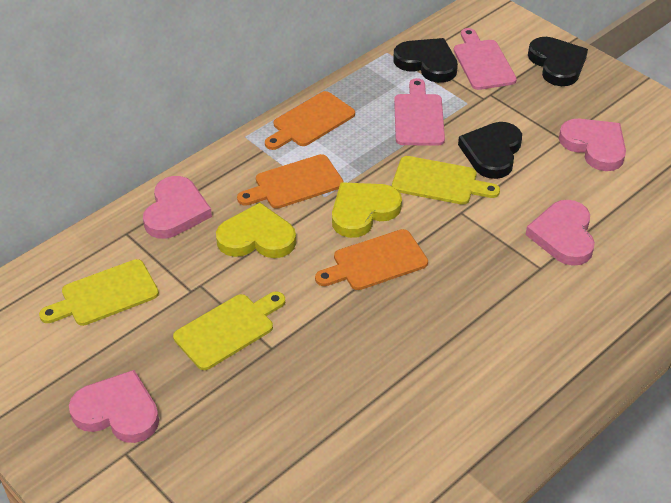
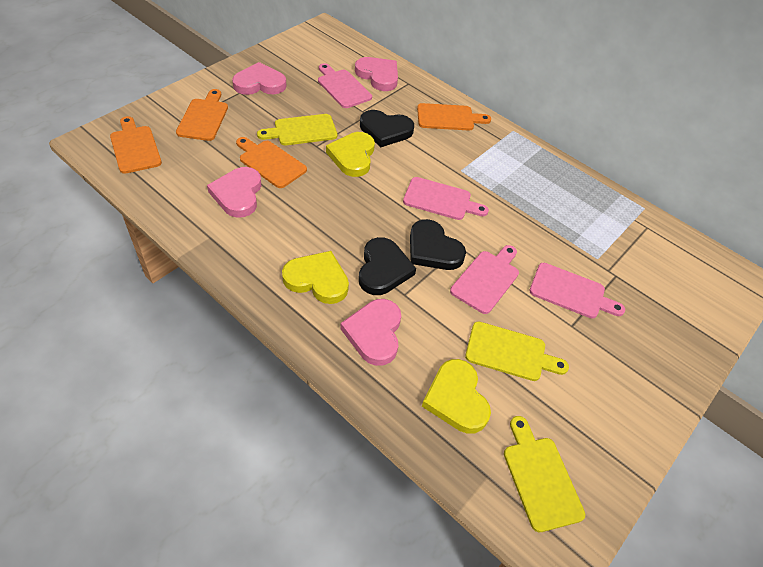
orange cutting board: 3 -> 4
pink cutting board: 2 -> 4
yellow heart: 2 -> 3

